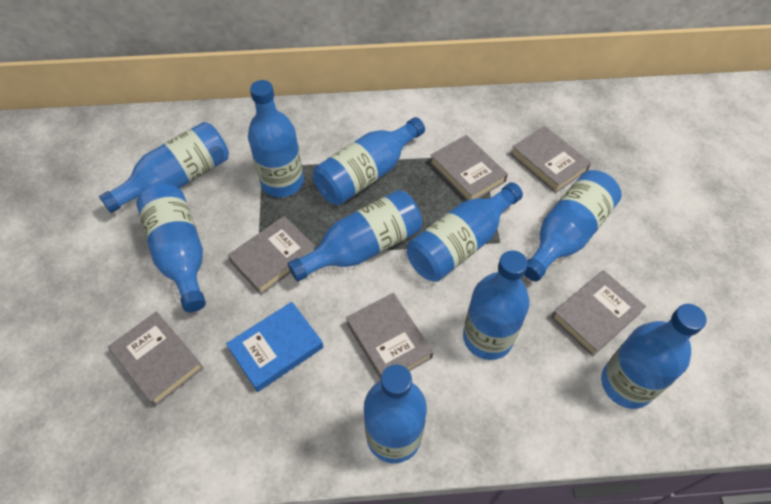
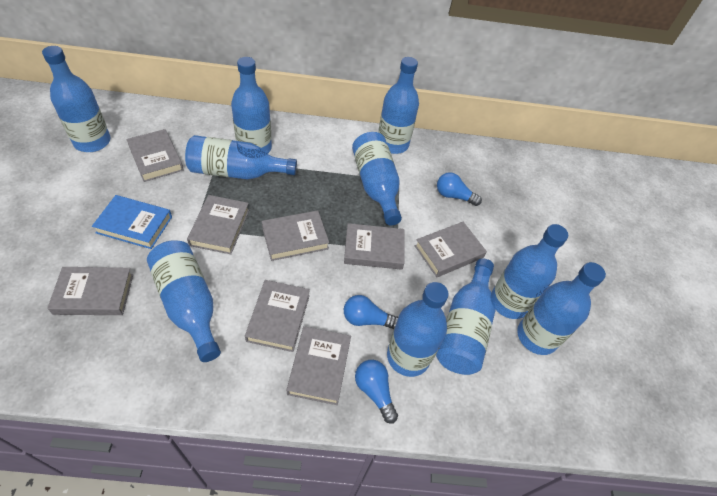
blue light bulb: 0 -> 3
grey book: 6 -> 8

